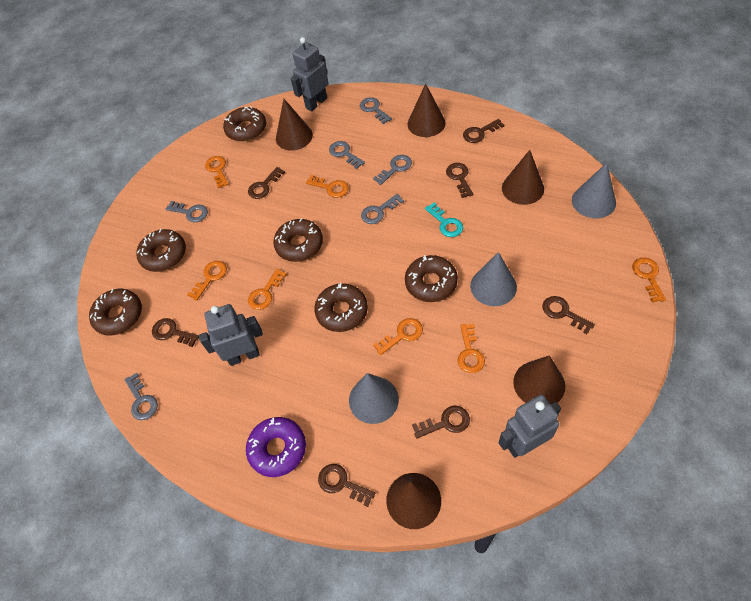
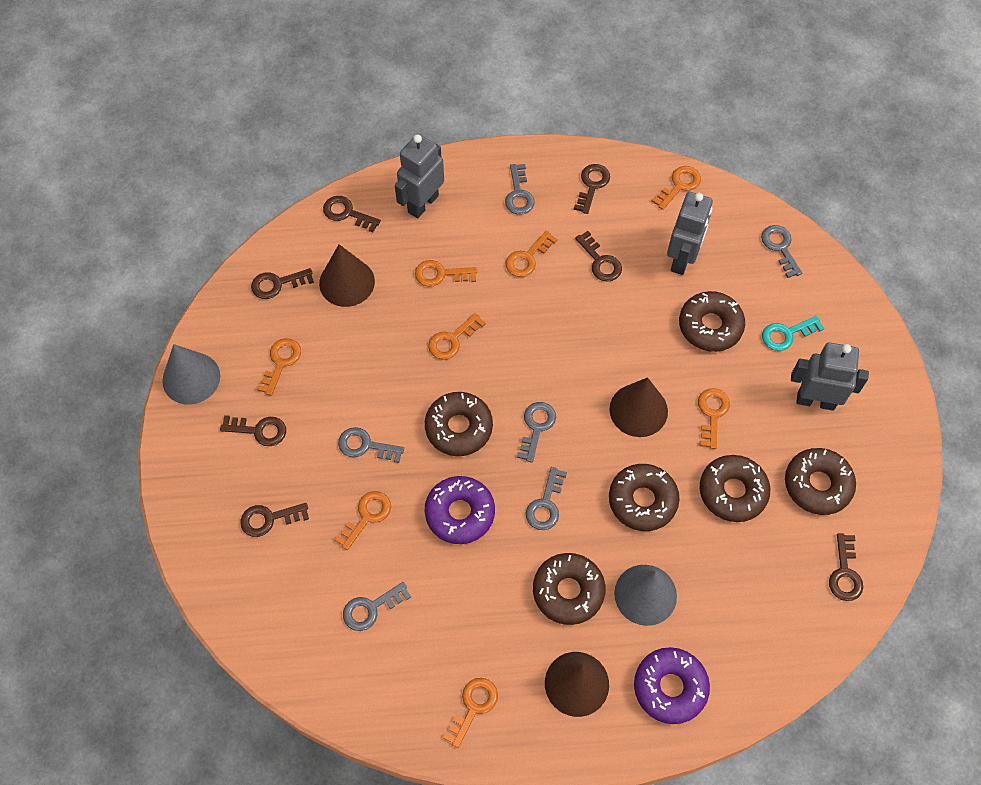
brown cone: 5 -> 3
grey cone: 3 -> 2
orange key: 7 -> 8
purple donut: 1 -> 2

